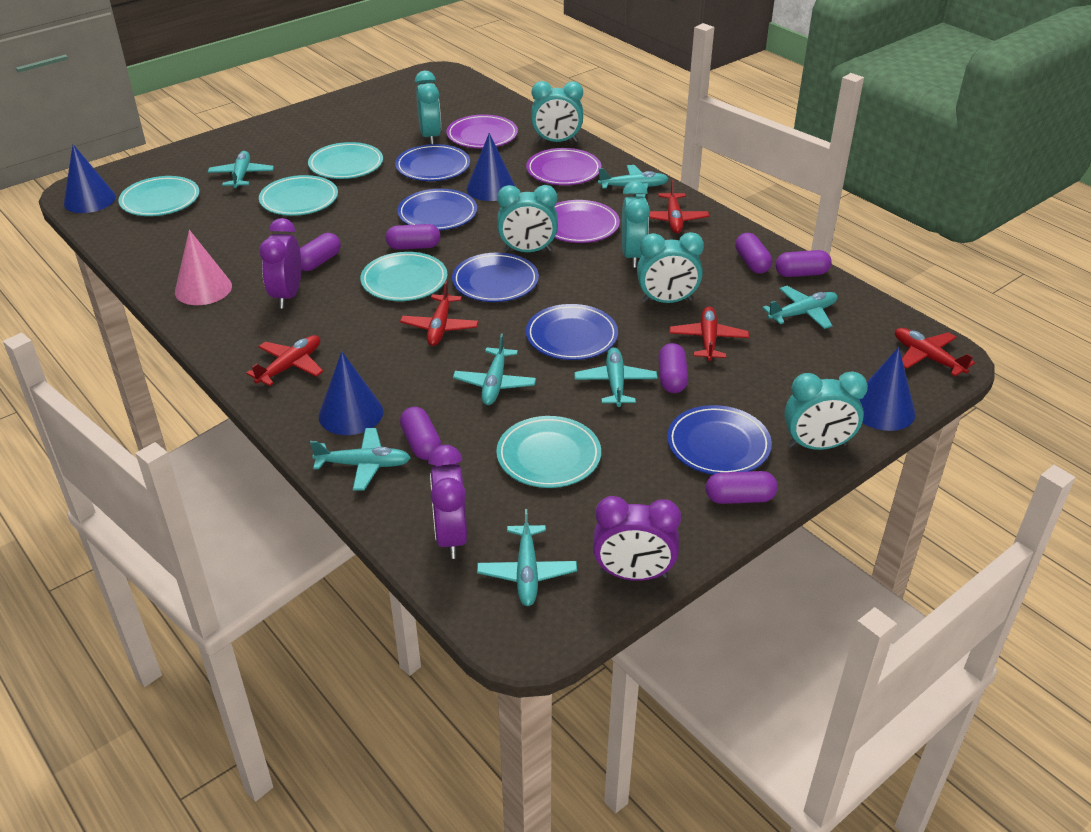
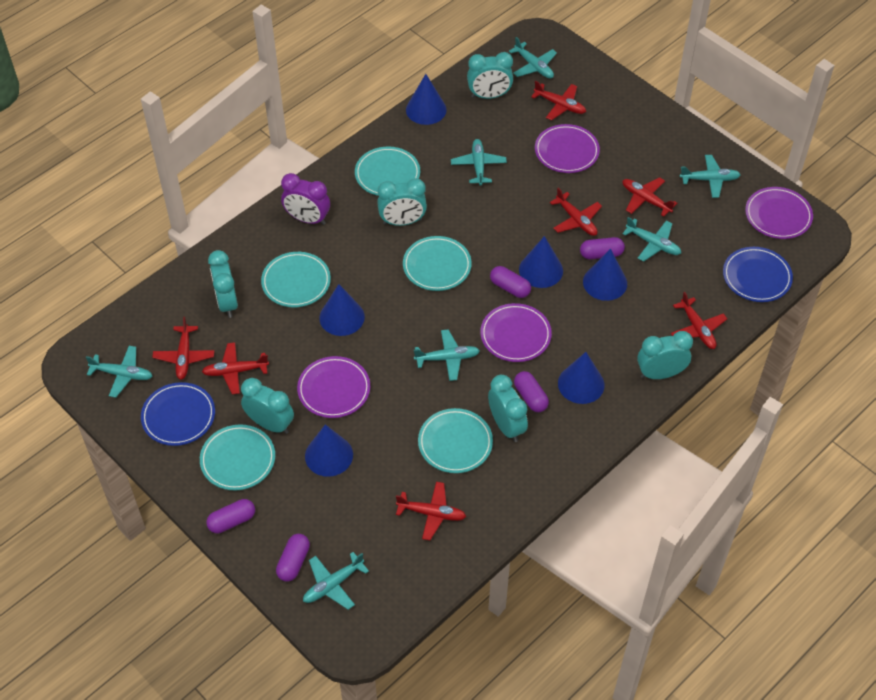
blue cone: 4 -> 6
blue plate: 5 -> 2
pink cone: 1 -> 0
purple capsule: 7 -> 5
purple clock: 3 -> 1
purple plate: 3 -> 4
red plane: 5 -> 7

